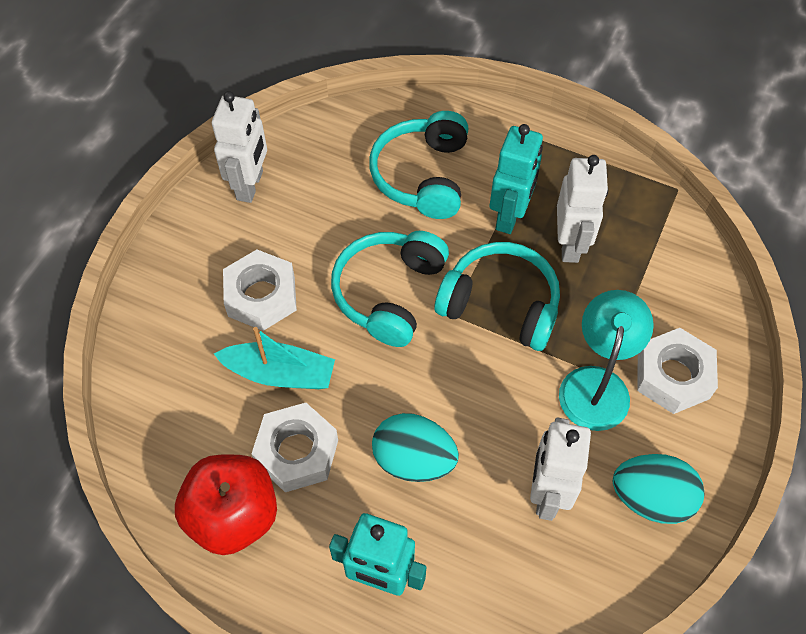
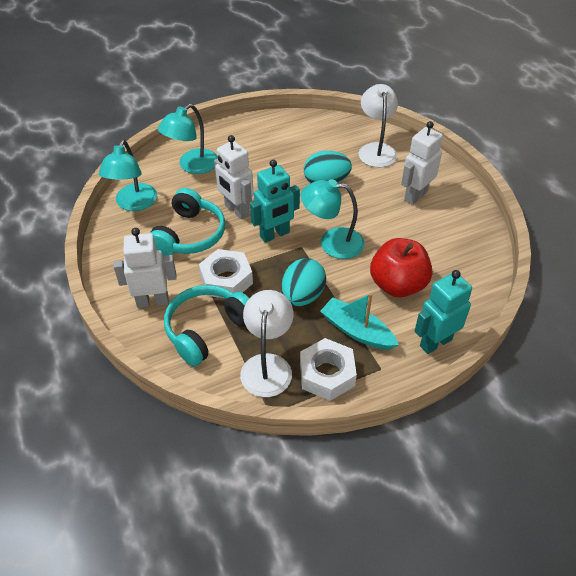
turquoise headphones: 3 -> 2
turquoise lamp: 1 -> 3
white lamp: 0 -> 2
white nut: 3 -> 2

